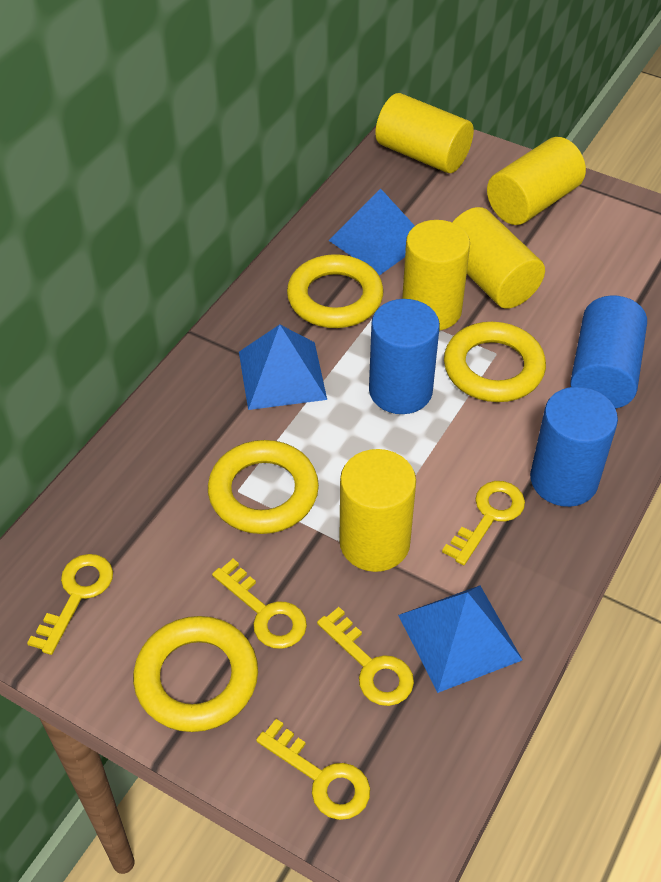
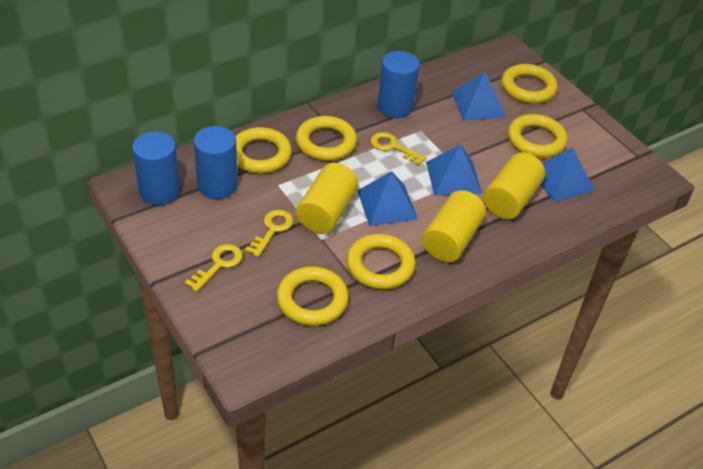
blue pyramid: 3 -> 4
yellow cylinder: 5 -> 3
yellow key: 5 -> 3
yellow ring: 4 -> 6

